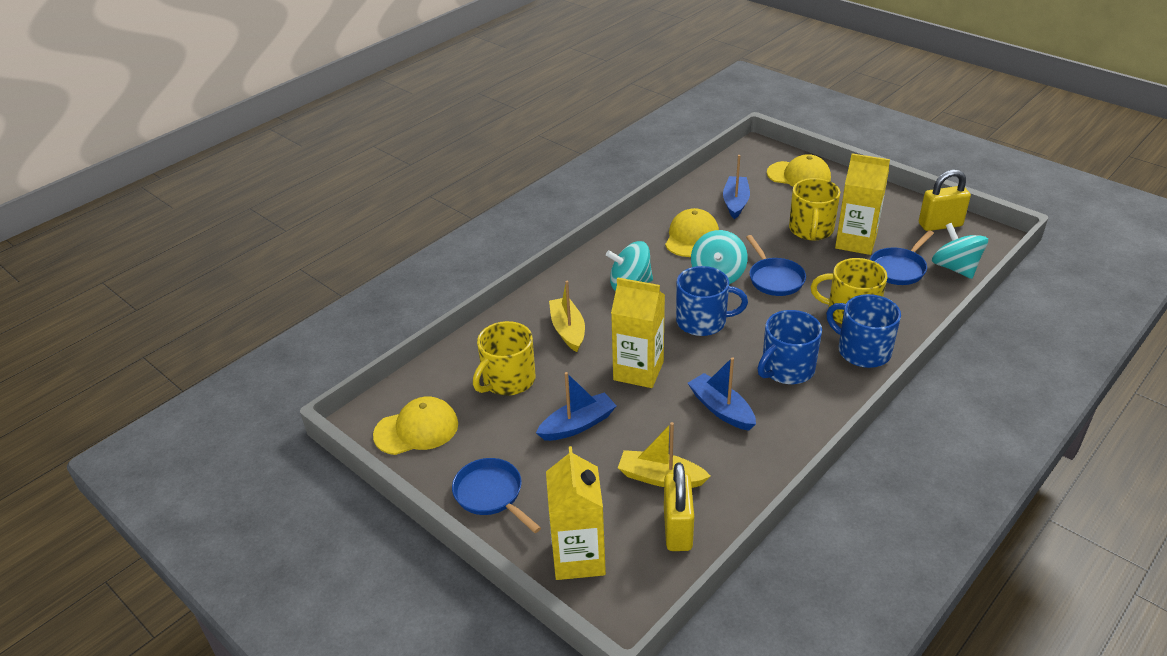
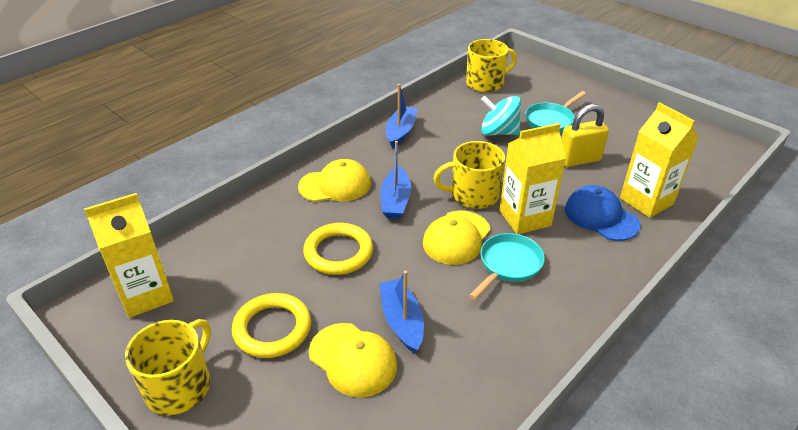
blue cap: 0 -> 1
blue mug: 3 -> 0
blue pan: 3 -> 0
turquoise pan: 0 -> 2
turquoise spinning top: 3 -> 1
yellow boat: 2 -> 0
yellow padlock: 2 -> 1
yellow ring: 0 -> 2

